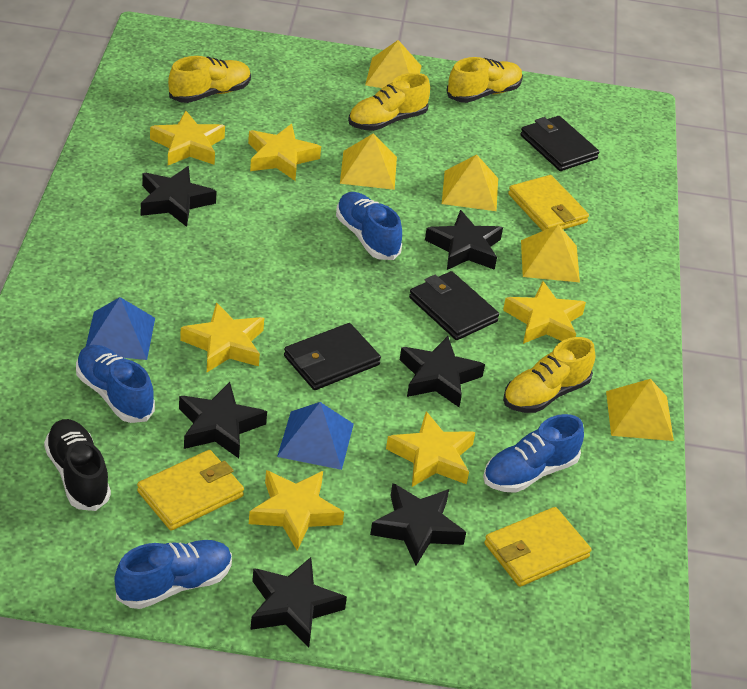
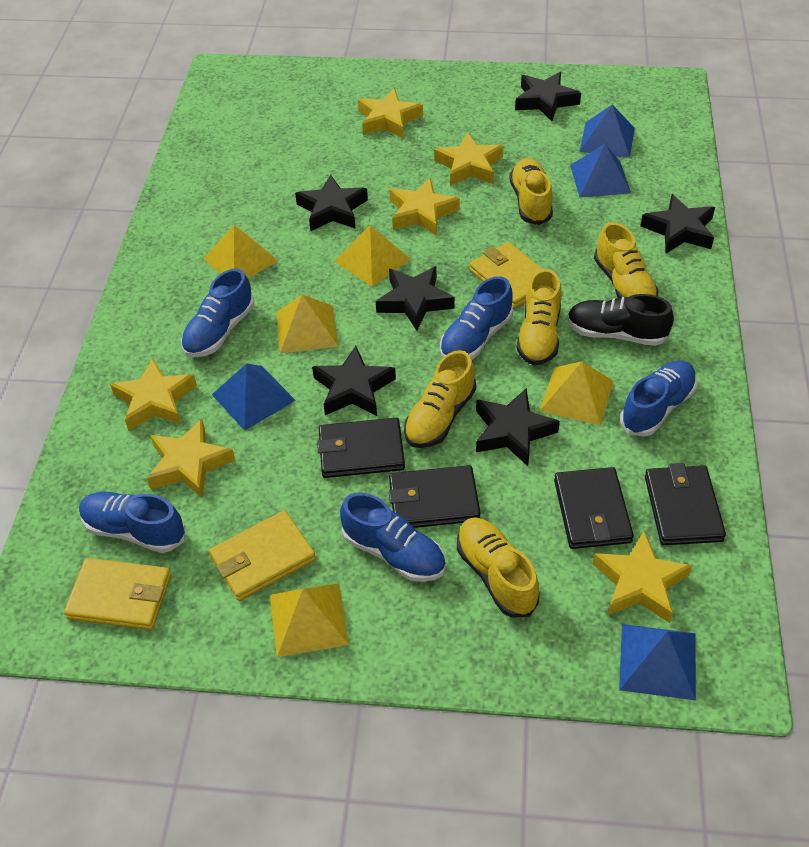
black wallet: 3 -> 4
blue pyramid: 2 -> 4
blue shoe: 4 -> 5
yellow shoe: 4 -> 5

